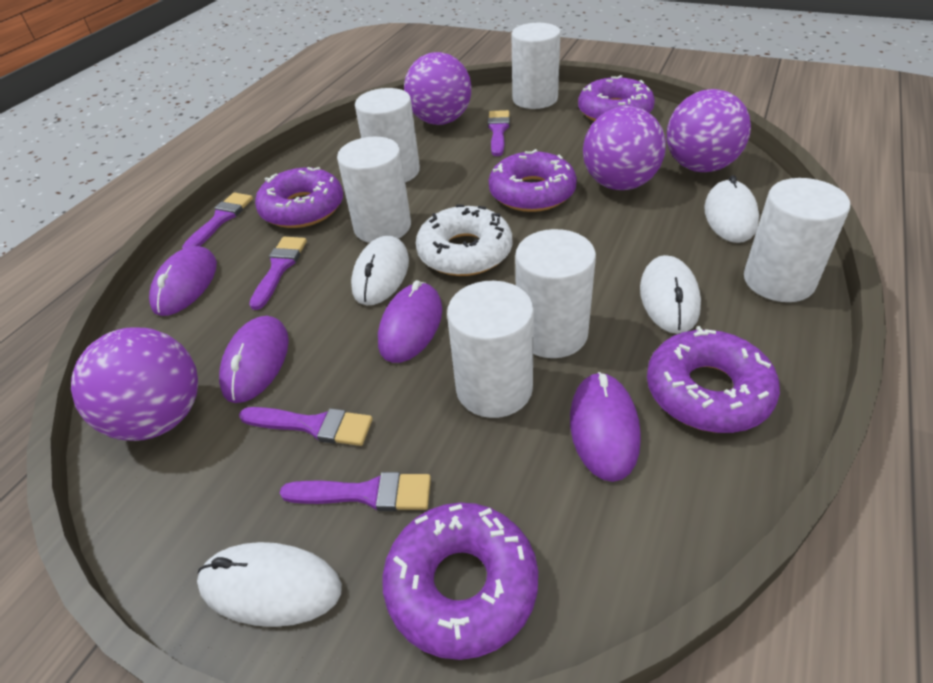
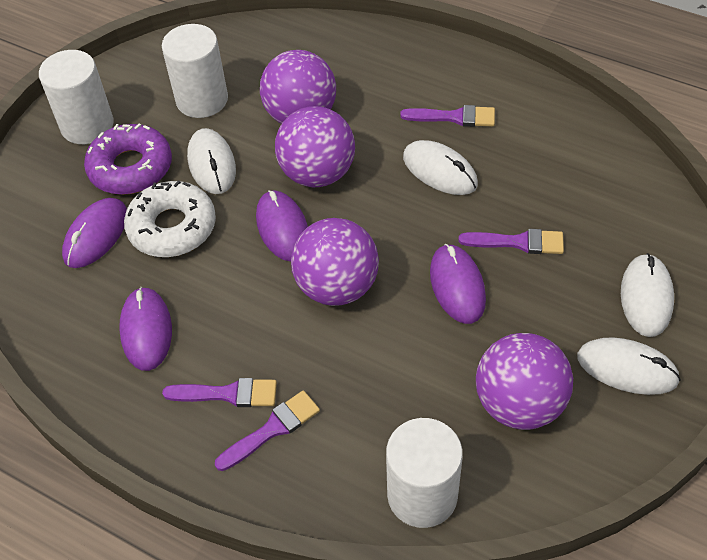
purple brush: 5 -> 4
purple donut: 5 -> 1
white cylinder: 6 -> 3

